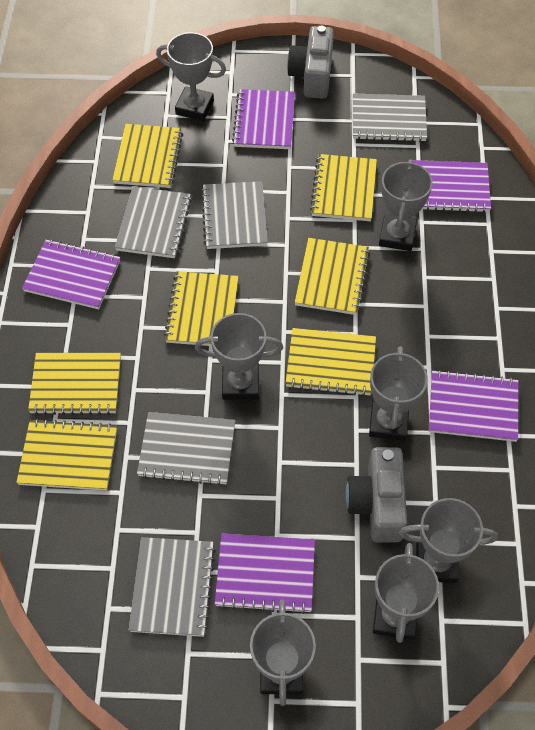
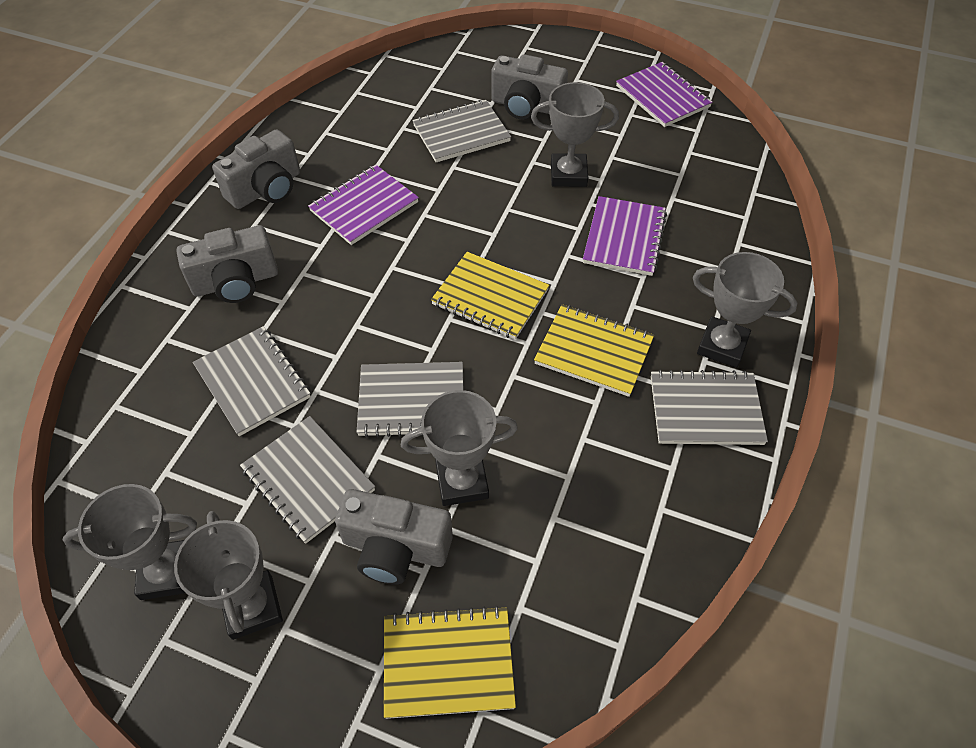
grey camera: 2 -> 4
grey trophy: 7 -> 5
purple notebook: 5 -> 3
yellow notebook: 7 -> 3

